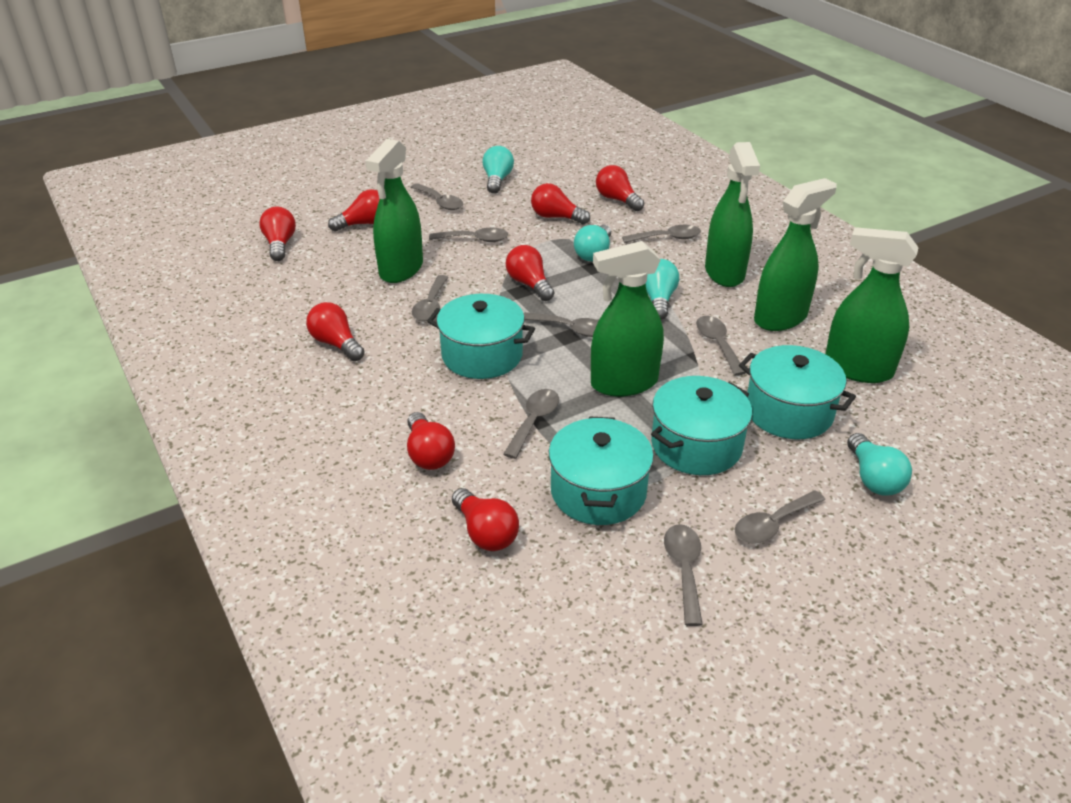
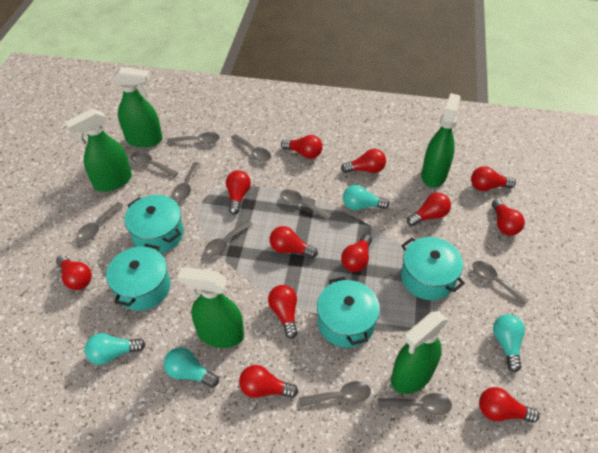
grey spoon: 9 -> 10
red light bulb: 8 -> 12

